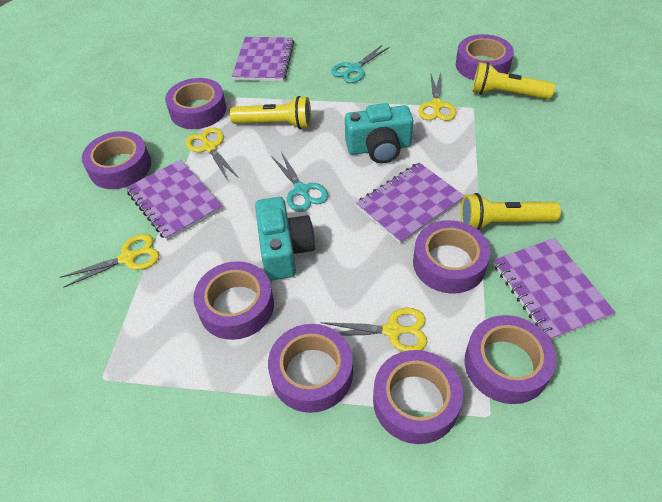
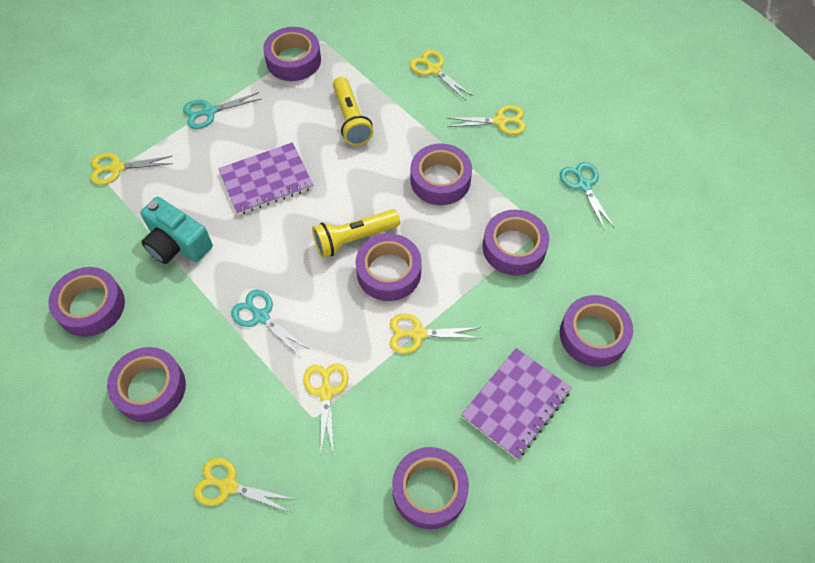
purple notebook: 4 -> 2
turquoise camera: 2 -> 1
turquoise scissors: 2 -> 3
yellow flashlight: 3 -> 2
yellow scissors: 4 -> 6

